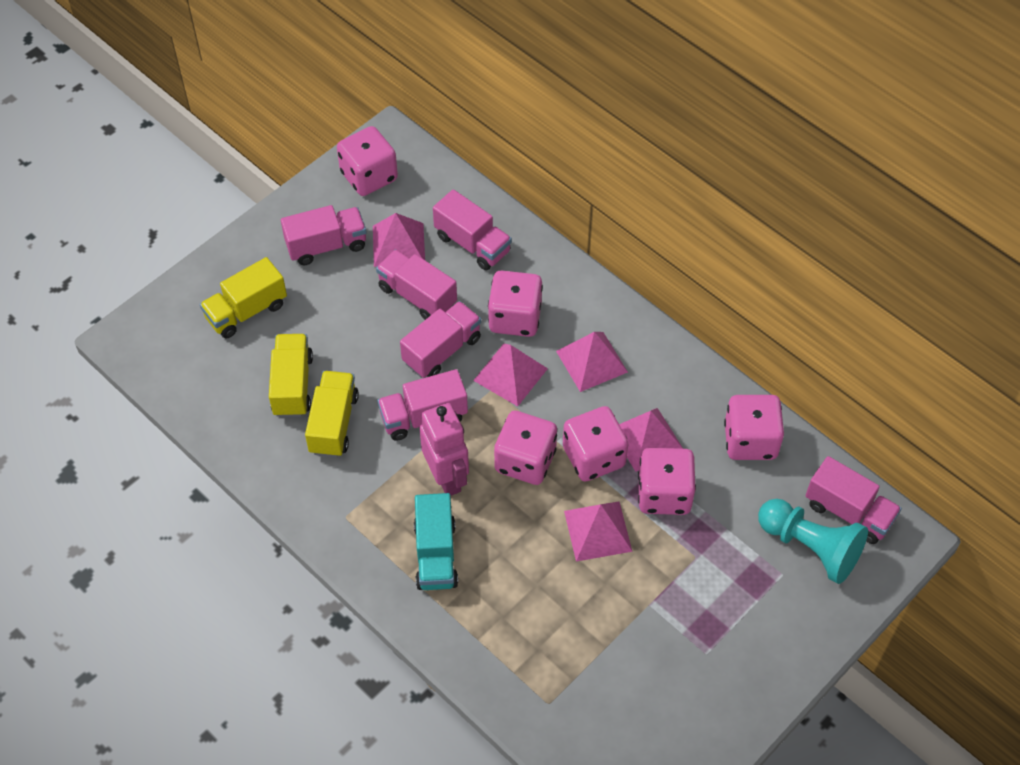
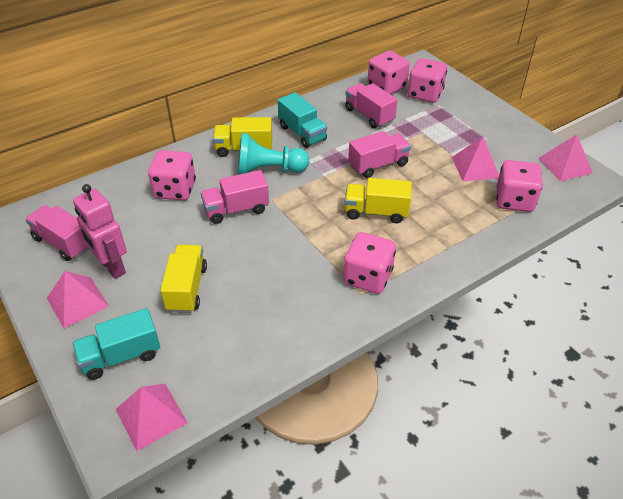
pink dice: 6 -> 5
pink pyramid: 5 -> 4
pink truck: 6 -> 4
turquoise truck: 1 -> 2

